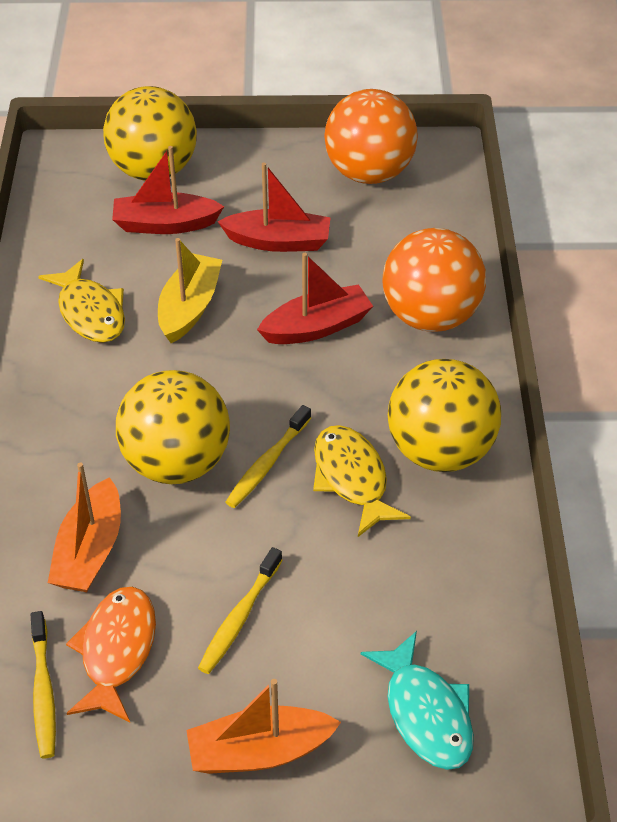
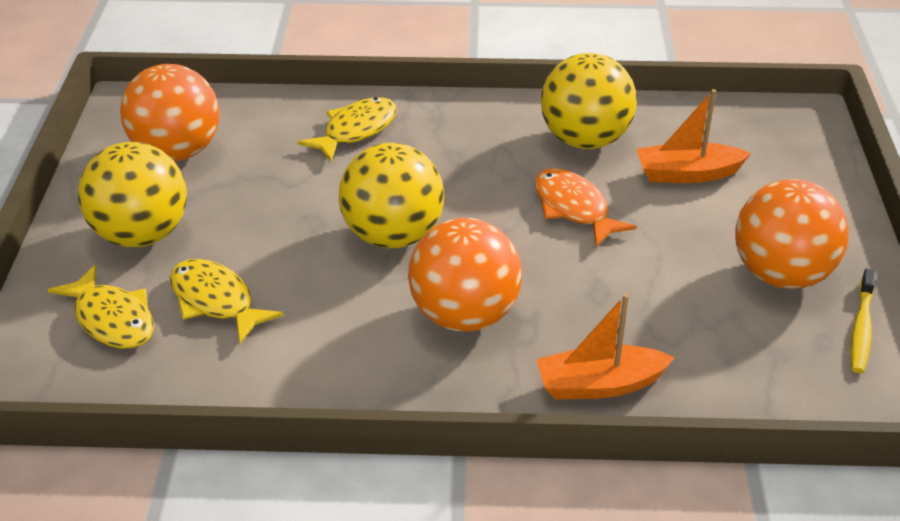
orange ball: 2 -> 3
red boat: 3 -> 0
turquoise fish: 1 -> 0
yellow boat: 1 -> 0
yellow fish: 2 -> 3
yellow toothbrush: 3 -> 1

